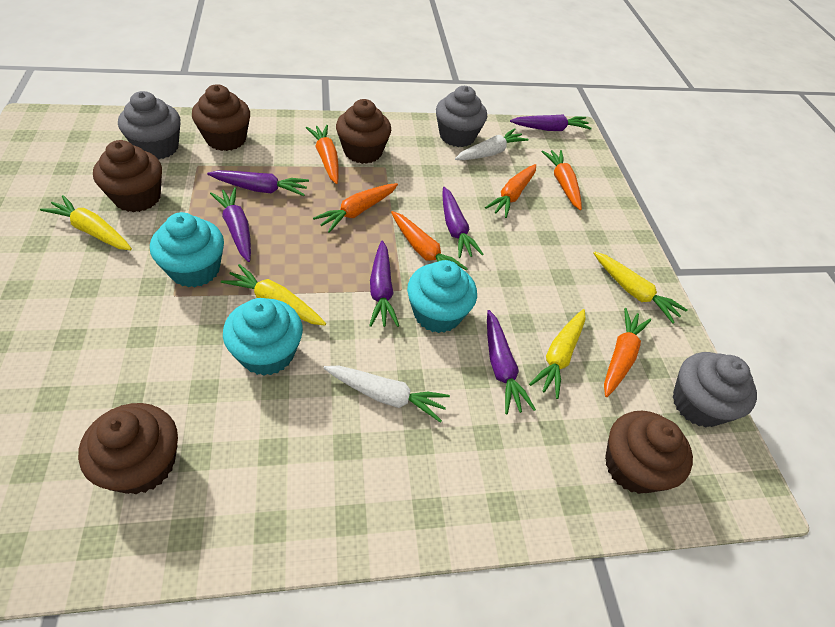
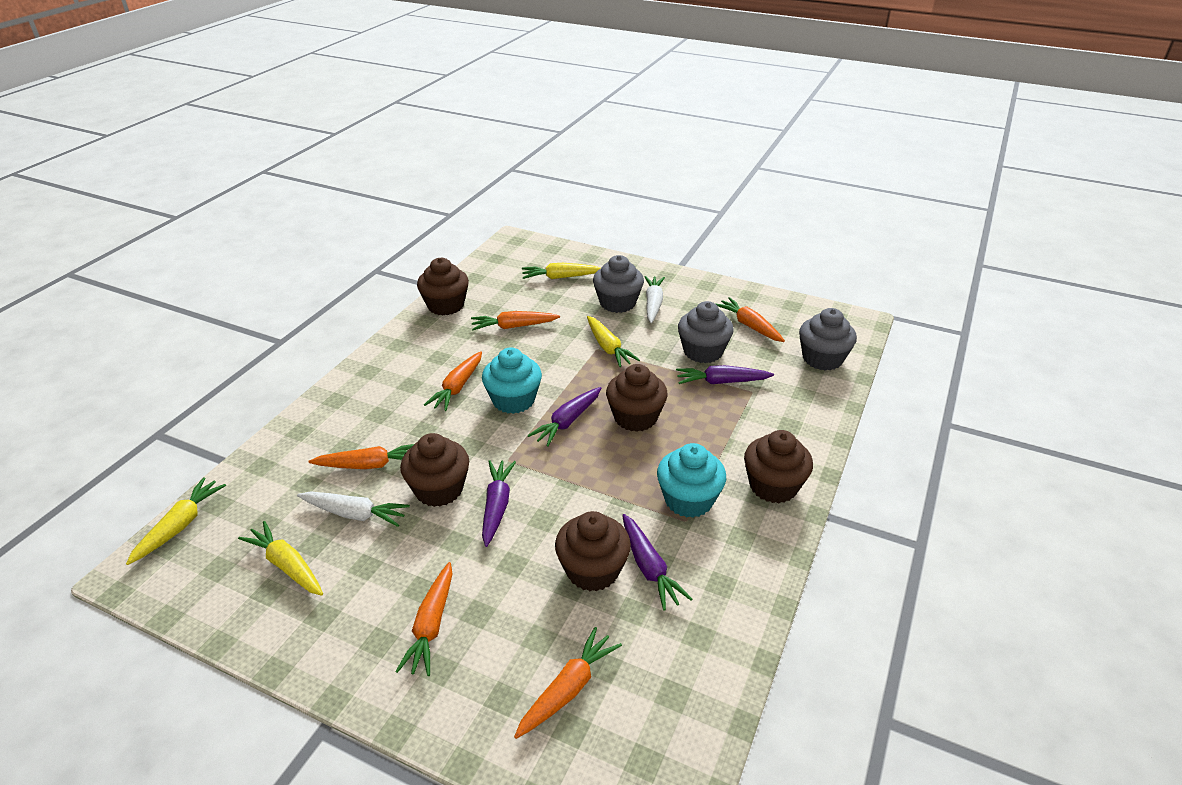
purple carrot: 6 -> 4
turquoise cupcake: 3 -> 2

